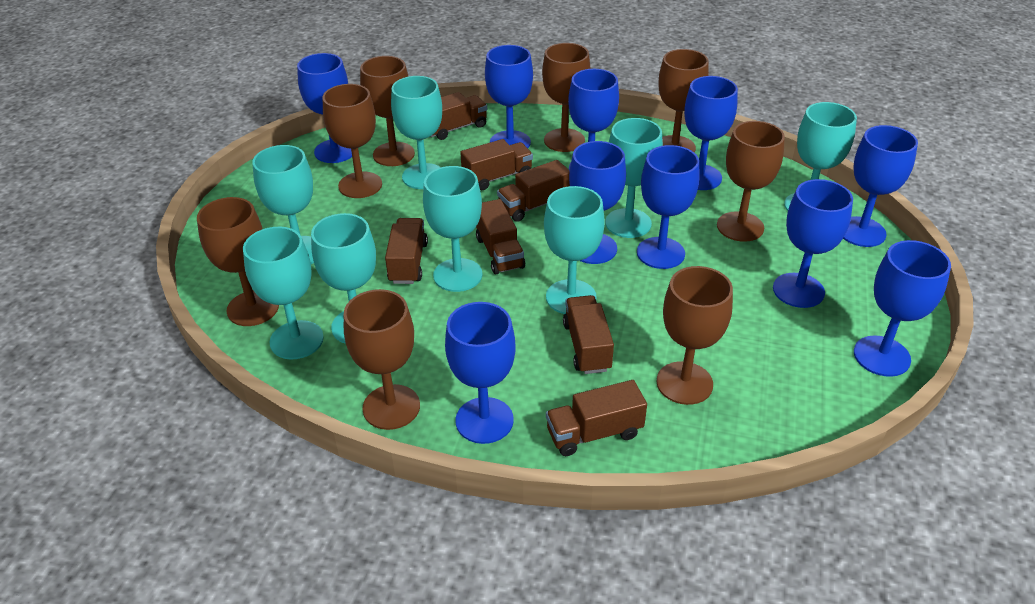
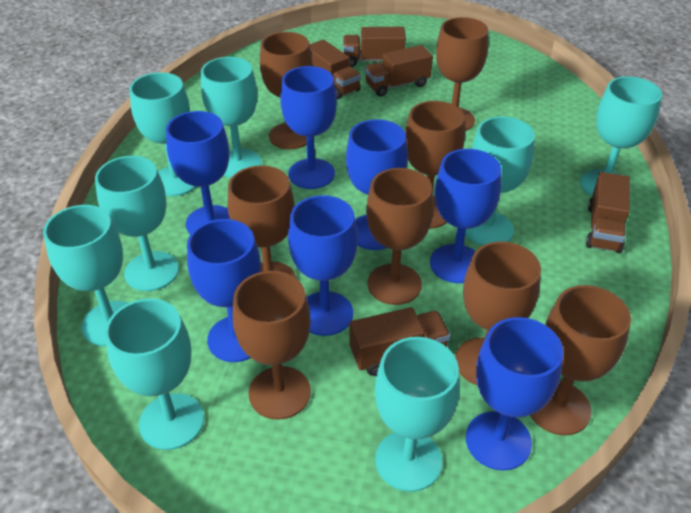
blue goblet: 10 -> 7
brown truck: 7 -> 5

